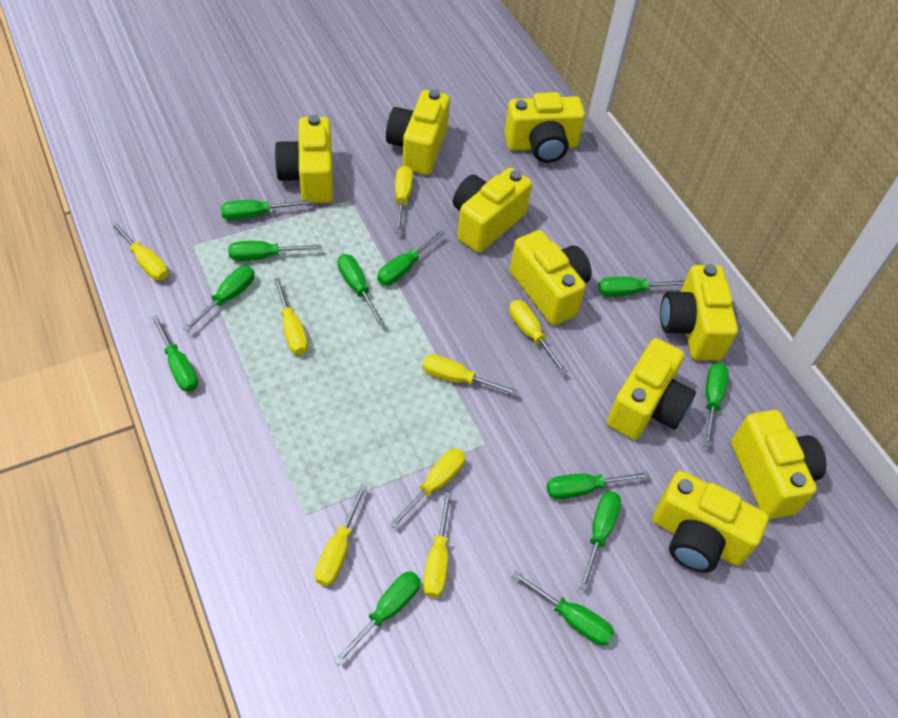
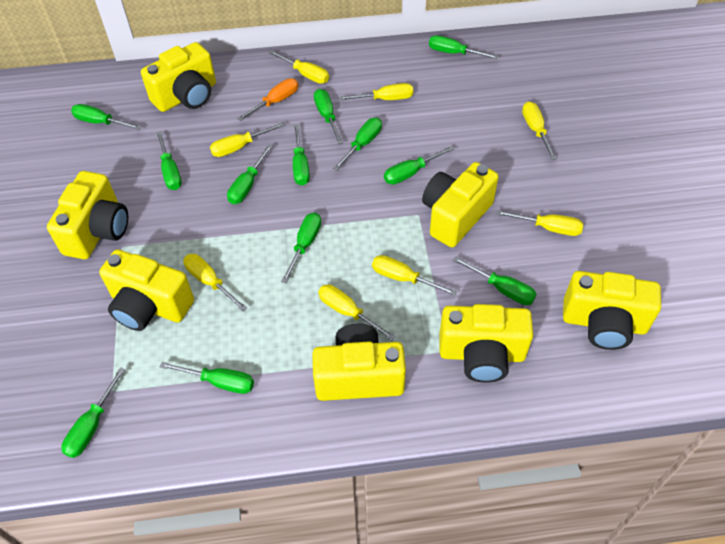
orange screwdriver: 0 -> 1
yellow camera: 9 -> 7

